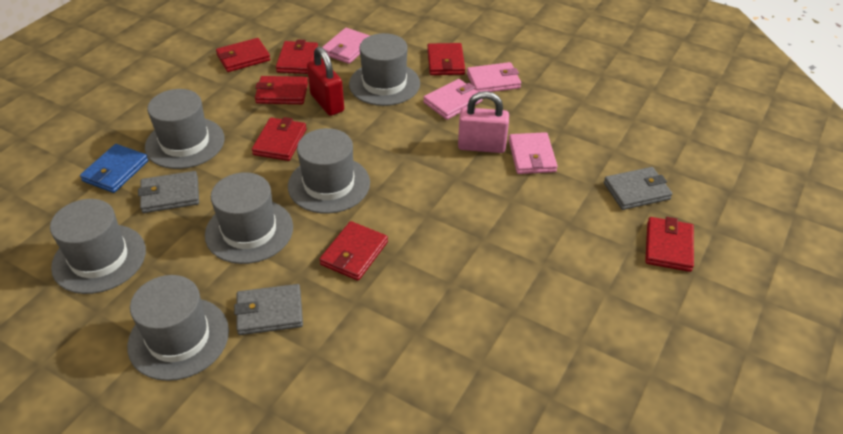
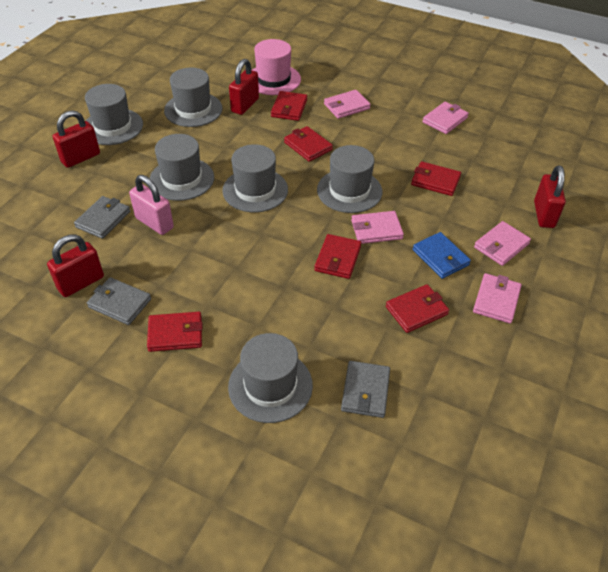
pink hat: 0 -> 1
pink wallet: 4 -> 5
red padlock: 1 -> 4
red wallet: 7 -> 6

